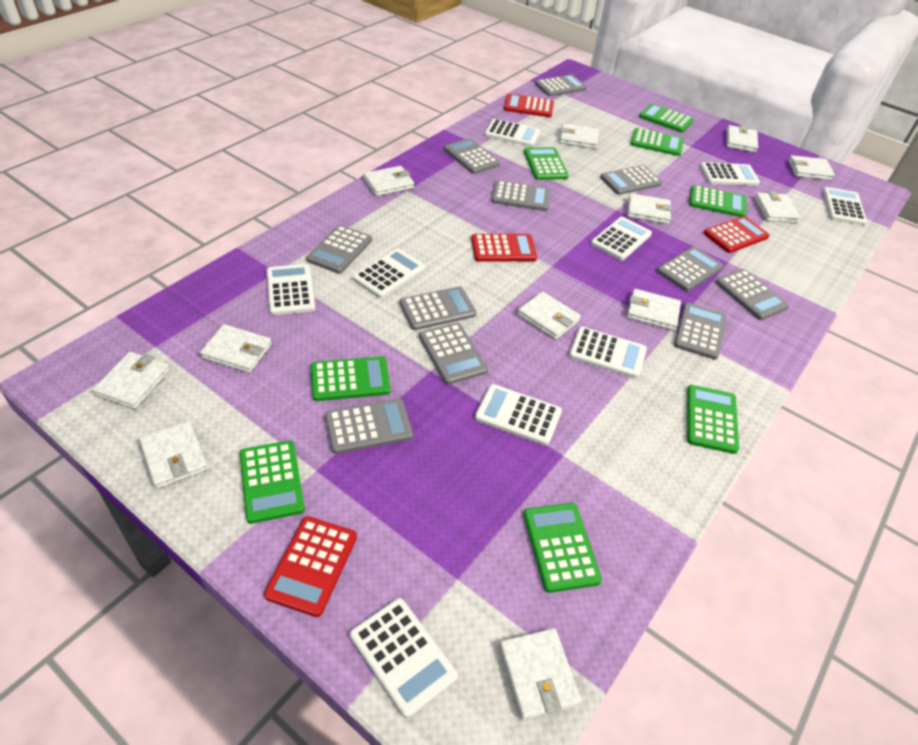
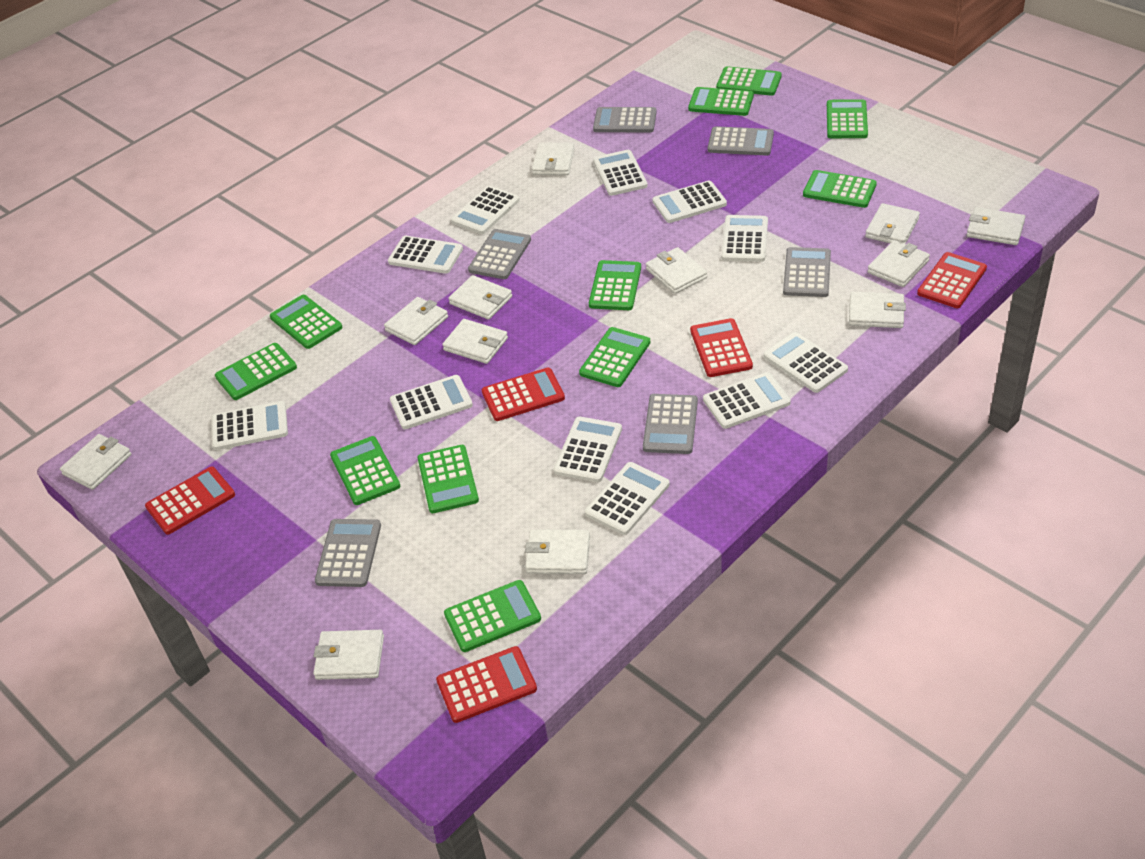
green calculator: 8 -> 11
grey calculator: 11 -> 6
red calculator: 4 -> 5
white calculator: 9 -> 11

